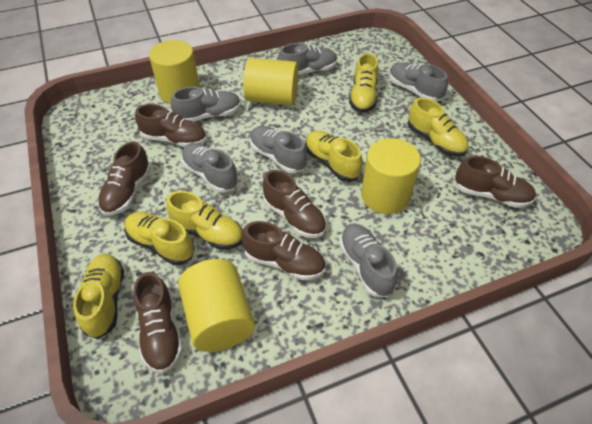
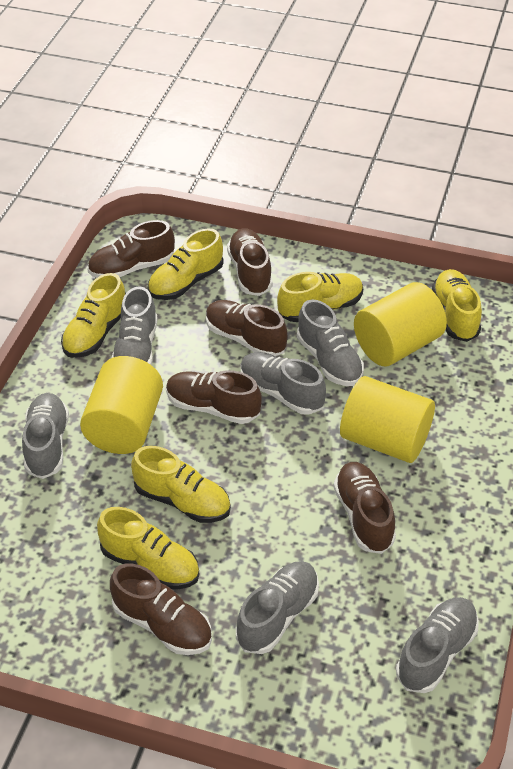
yellow cylinder: 4 -> 3

